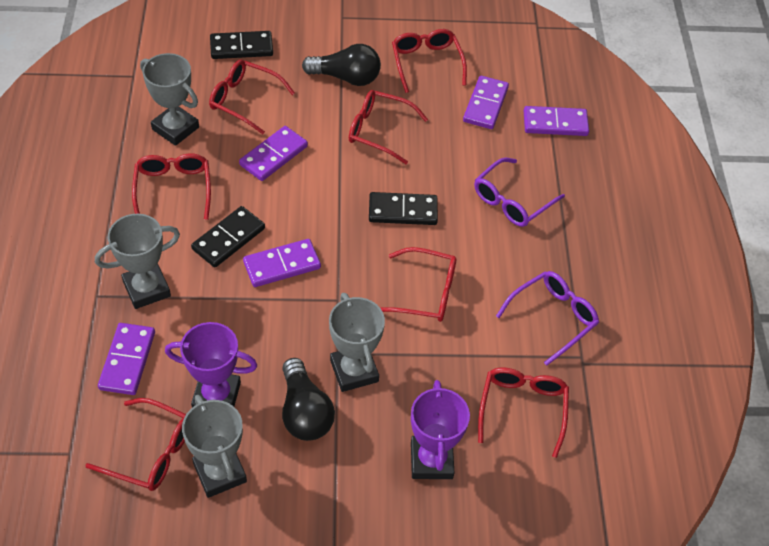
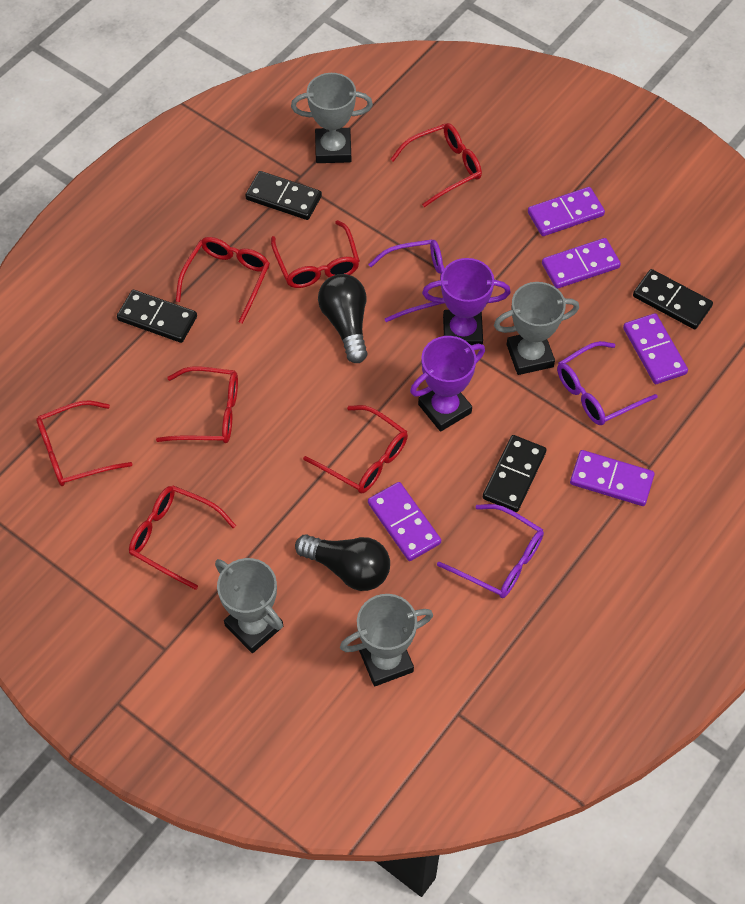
black domino: 3 -> 4
purple glasses: 2 -> 3

